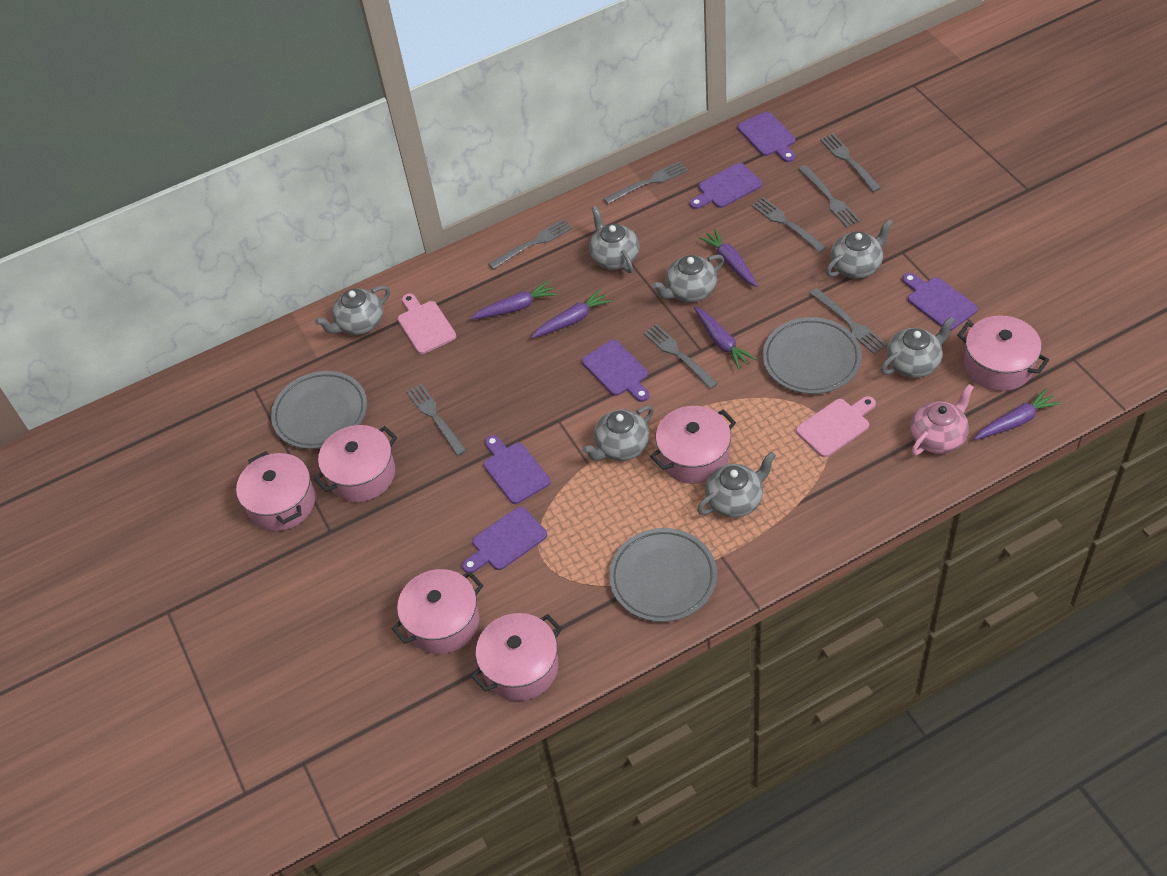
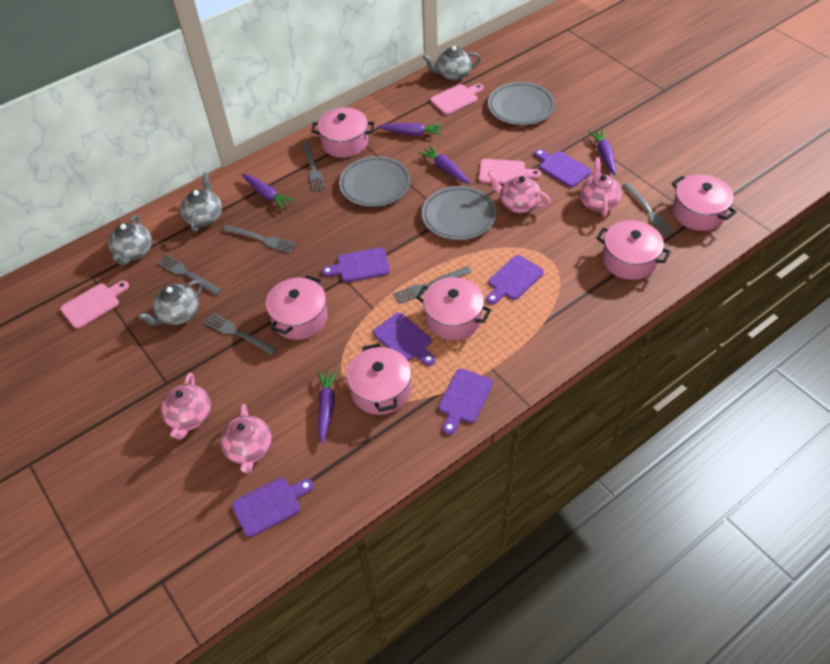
grey fork: 8 -> 6
grey teapot: 7 -> 4
pink cutting board: 2 -> 3
pink teapot: 1 -> 4

